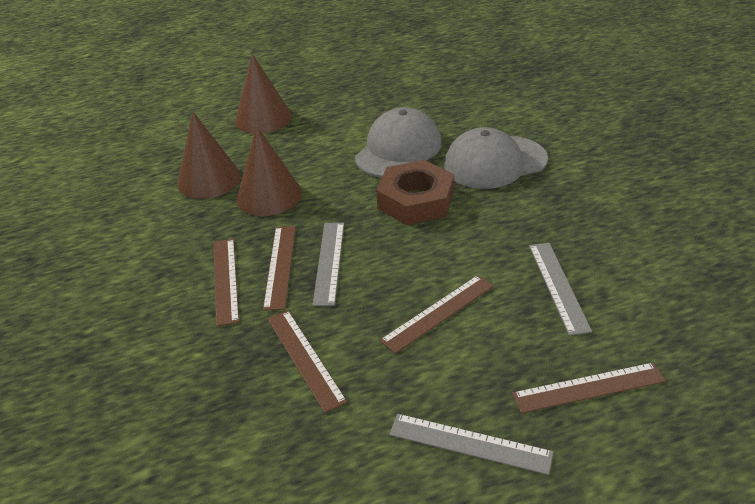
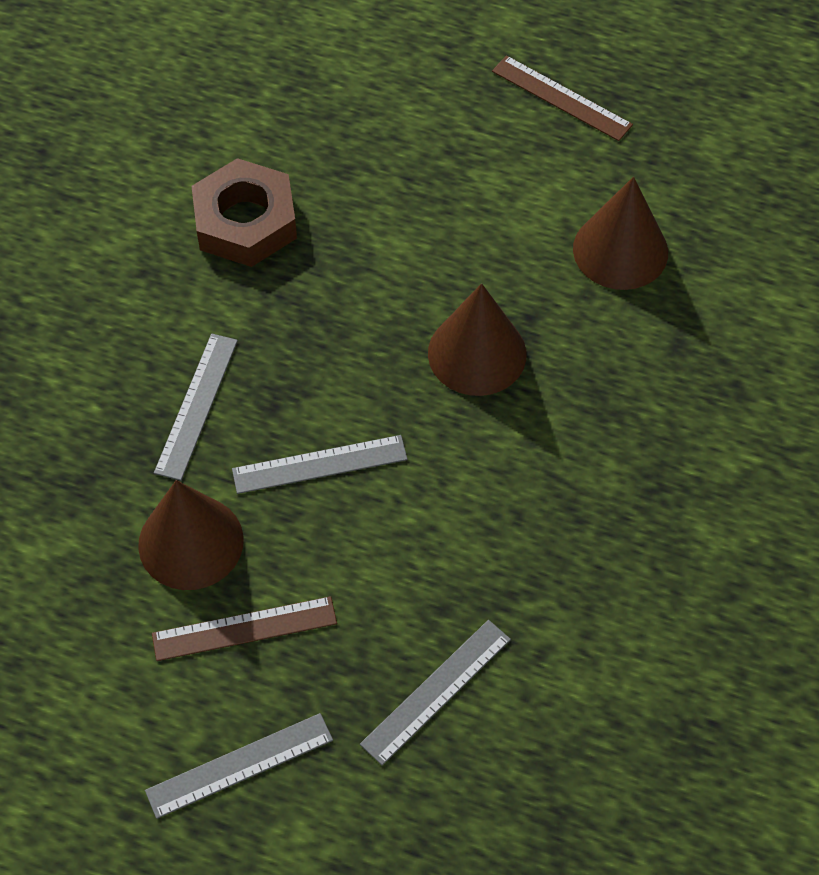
brown ruler: 5 -> 2
grey cap: 2 -> 0
grey ruler: 3 -> 4

